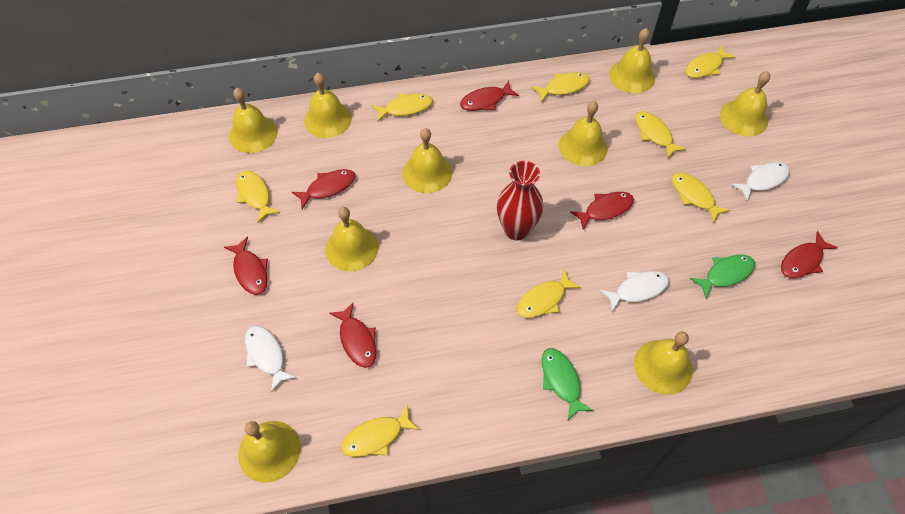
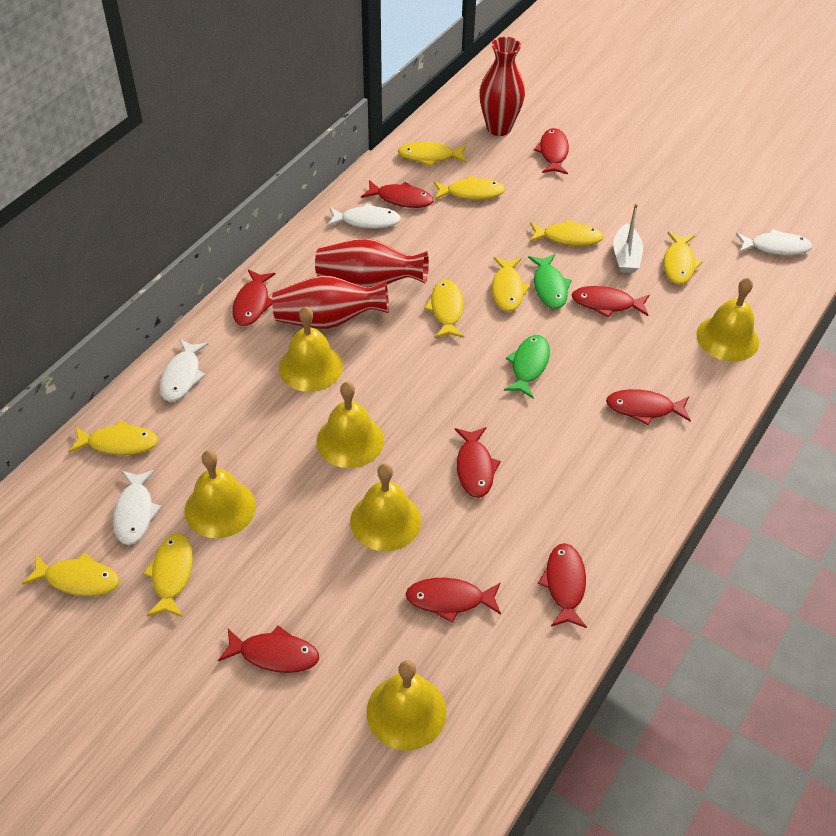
red fish: 6 -> 9
red vase: 1 -> 3
white boat: 0 -> 1
white fish: 3 -> 4
yellow bell: 9 -> 6
yellow fish: 8 -> 9

